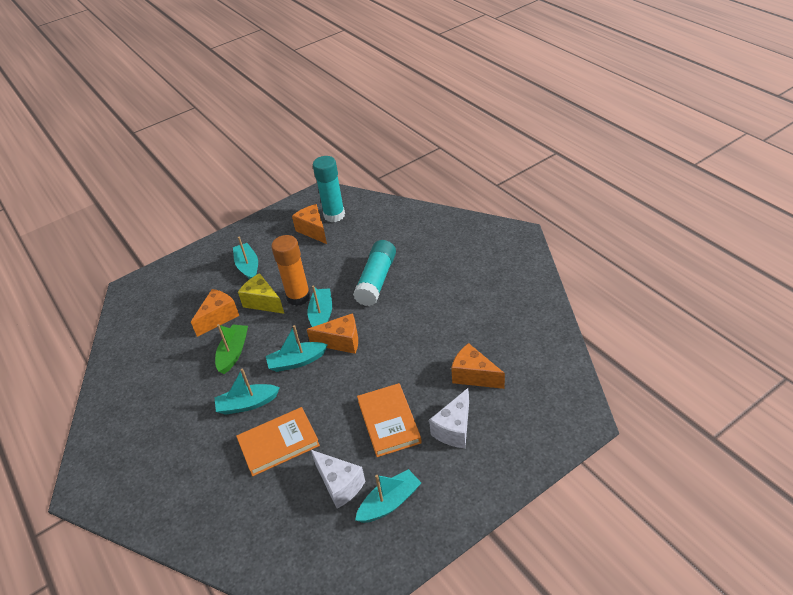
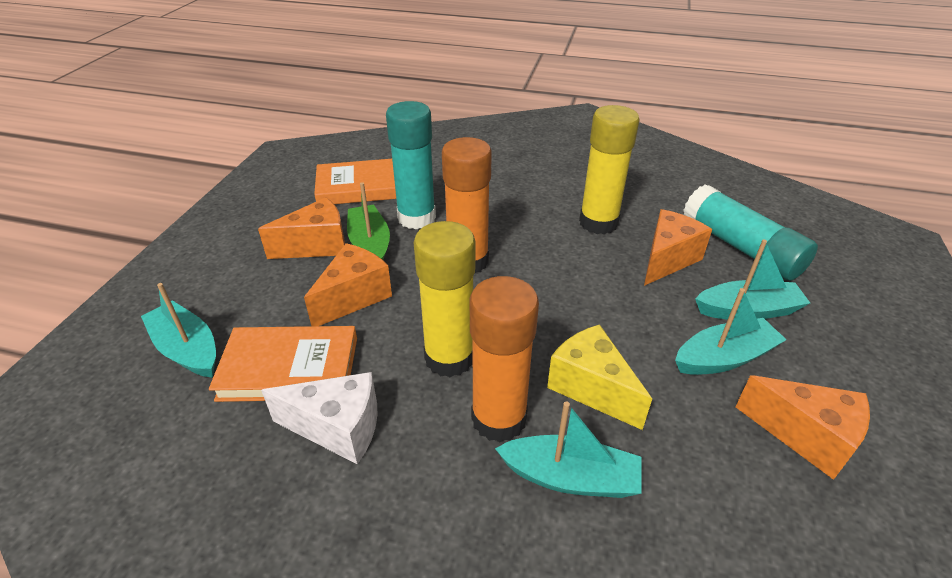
orange glue stick: 1 -> 2
turquoise boat: 5 -> 4
white cheese: 2 -> 1
yellow glue stick: 0 -> 2

